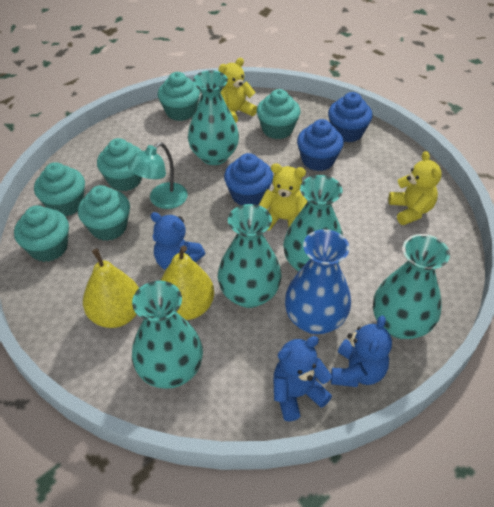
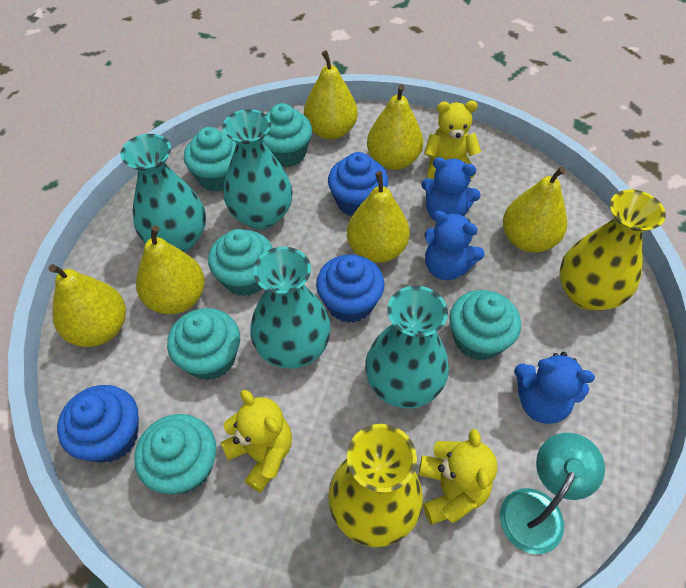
blue vase: 1 -> 0
turquoise vase: 5 -> 4
yellow pear: 2 -> 6
yellow vase: 0 -> 2

